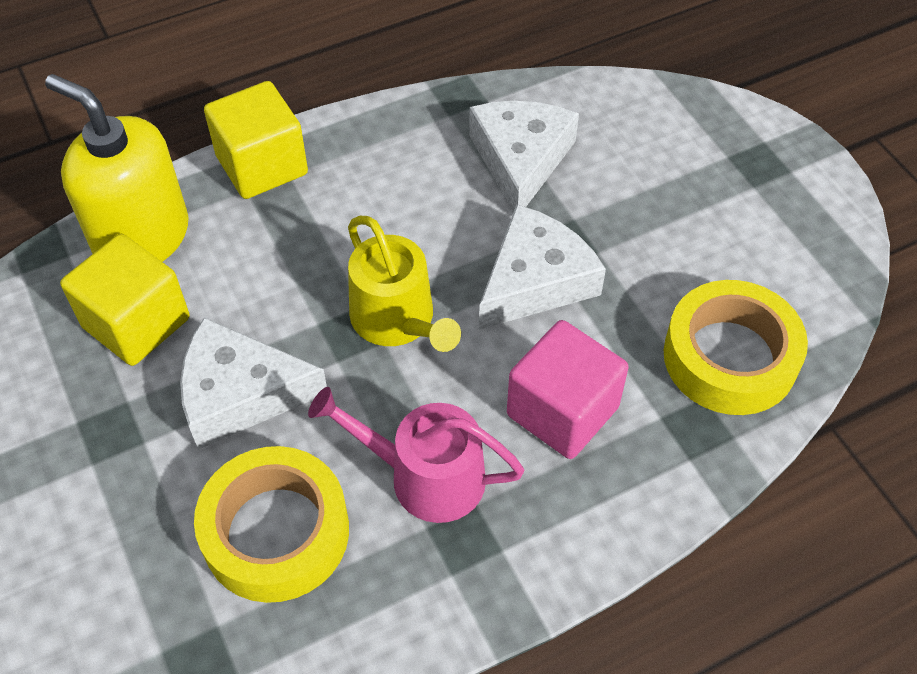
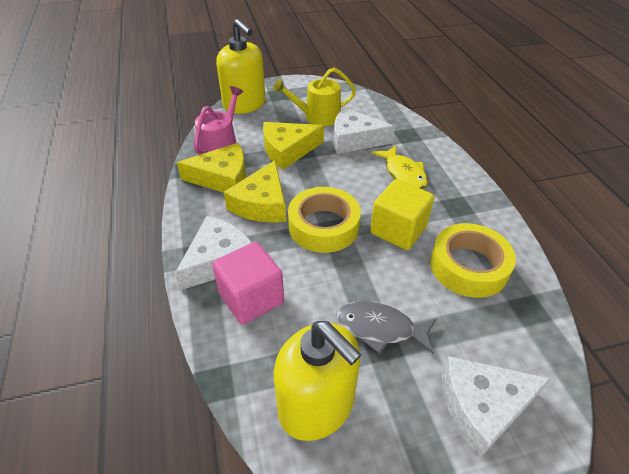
grey fish: 0 -> 1
yellow cheese: 0 -> 3
yellow cube: 2 -> 1
yellow fish: 0 -> 1
yellow soap dispenser: 1 -> 2

